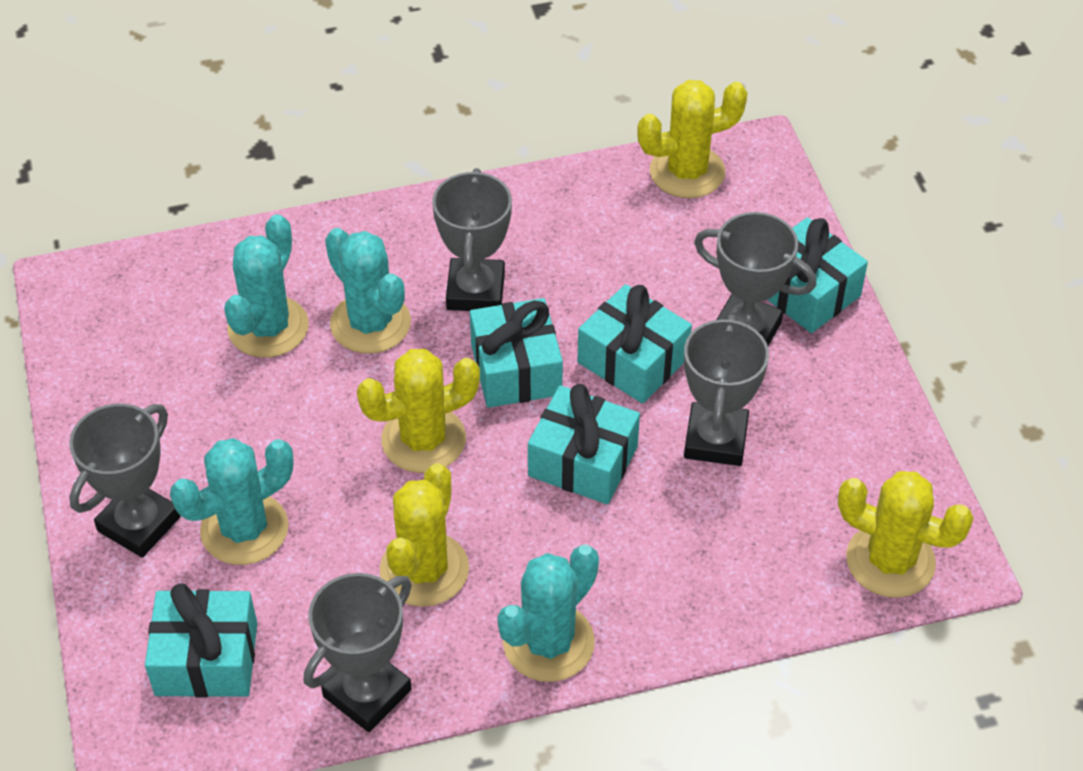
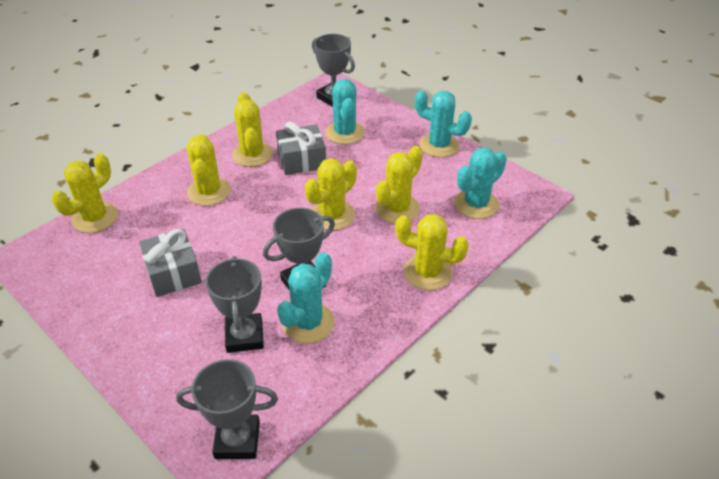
grey gift: 0 -> 2
grey trophy: 5 -> 4
turquoise gift: 5 -> 0
yellow cactus: 4 -> 6

